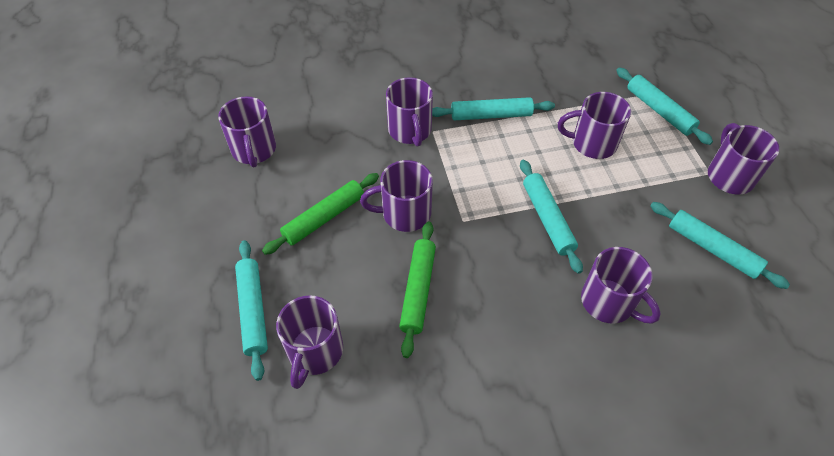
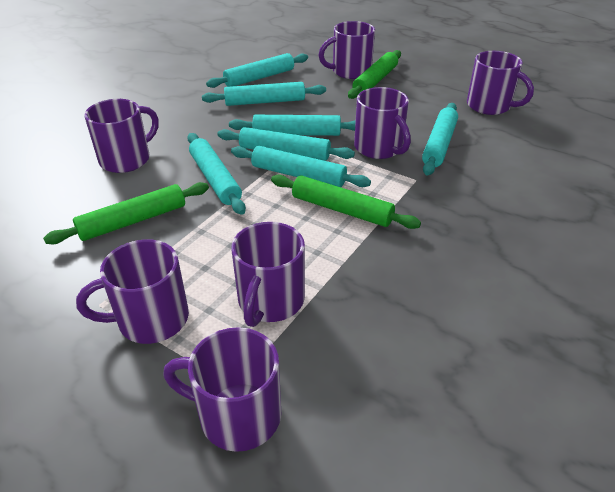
green rolling pin: 2 -> 3
turquoise rolling pin: 5 -> 7

